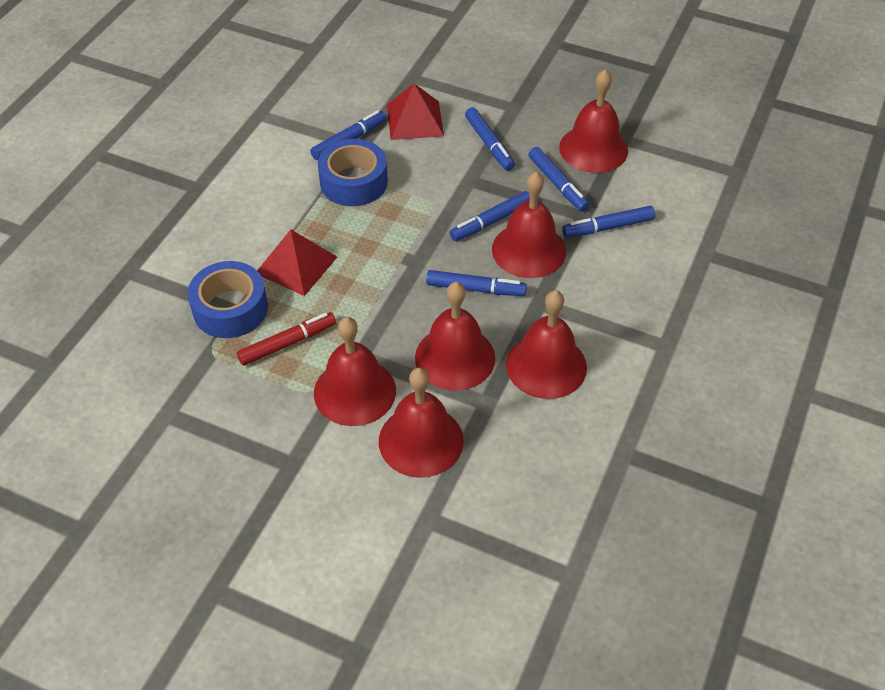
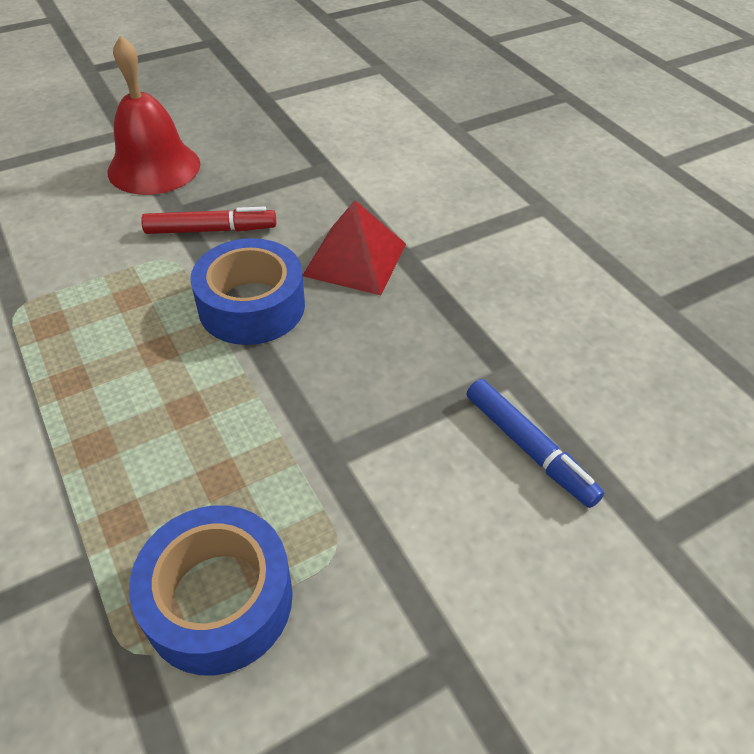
blue marker: 6 -> 1
red bell: 6 -> 1
red pyramid: 2 -> 1

